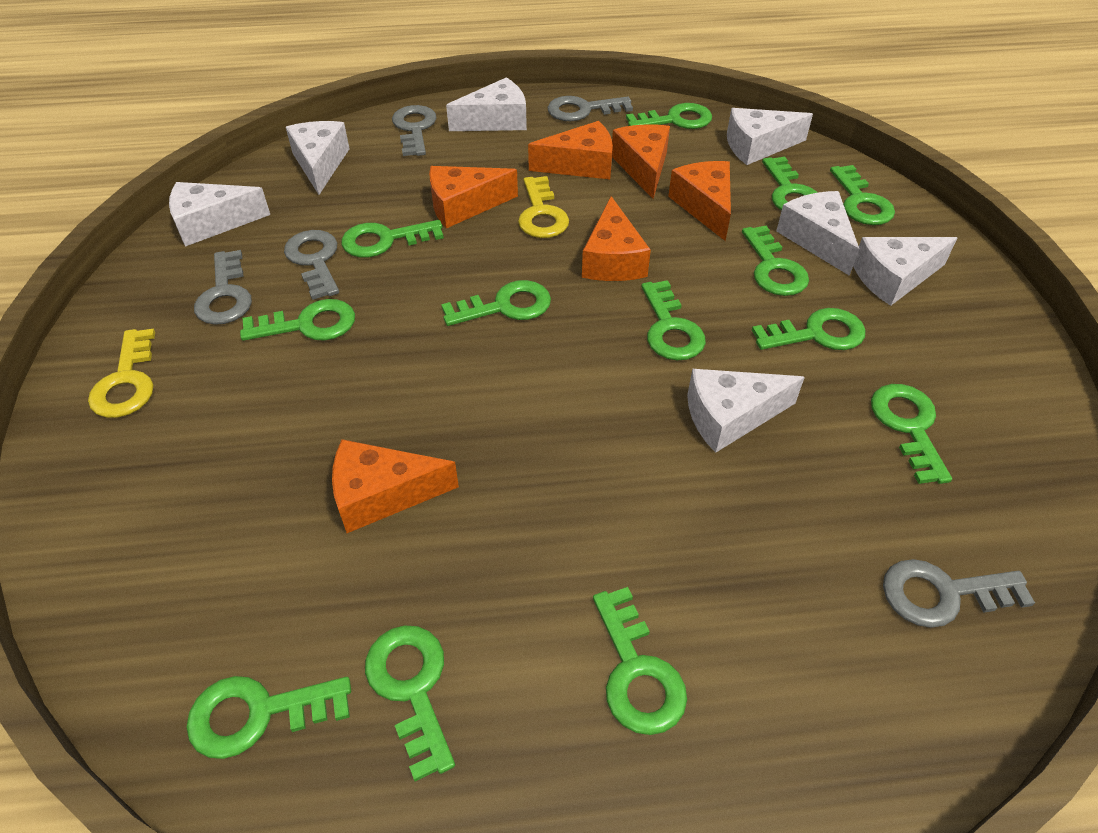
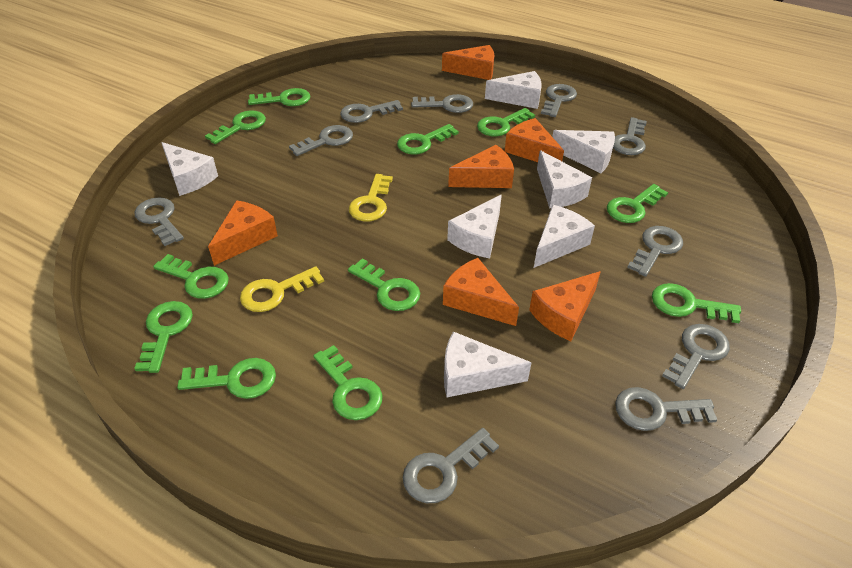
green key: 13 -> 11
grey key: 5 -> 10

